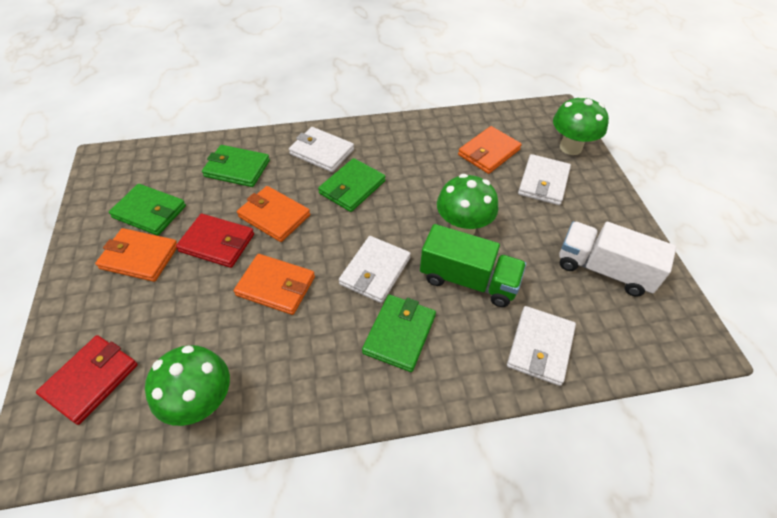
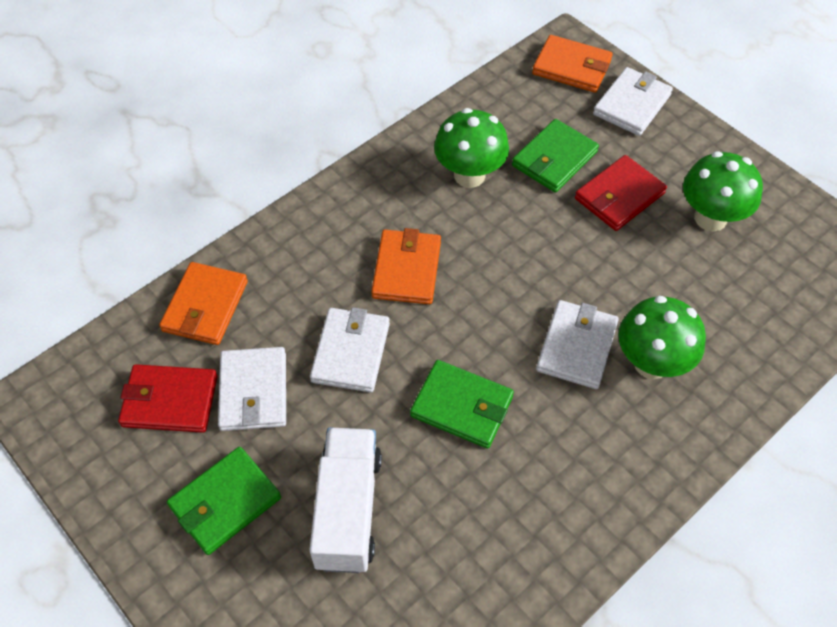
green truck: 1 -> 0
green wallet: 4 -> 3
orange wallet: 4 -> 3

